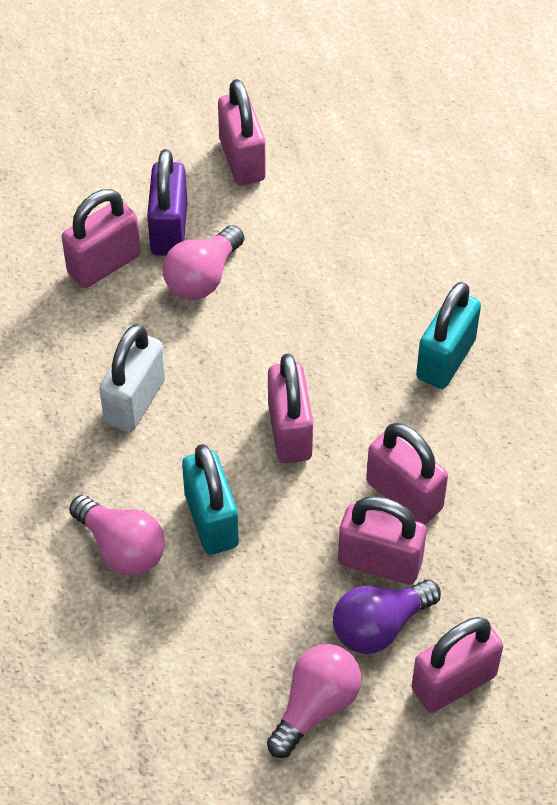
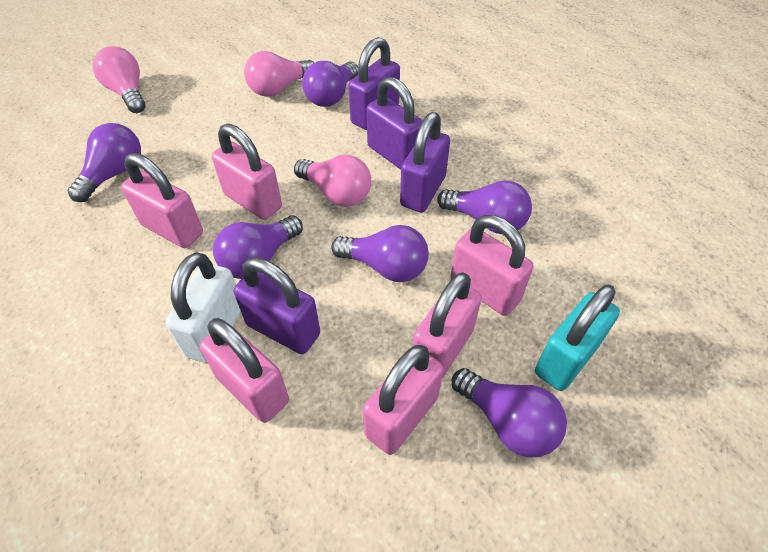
purple light bulb: 1 -> 6
purple padlock: 1 -> 4
turquoise padlock: 2 -> 1

